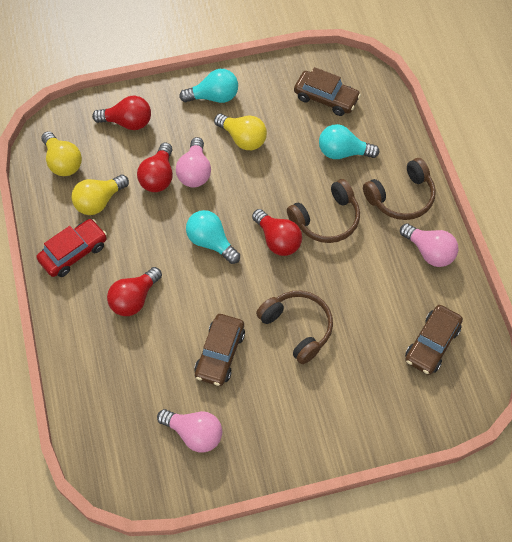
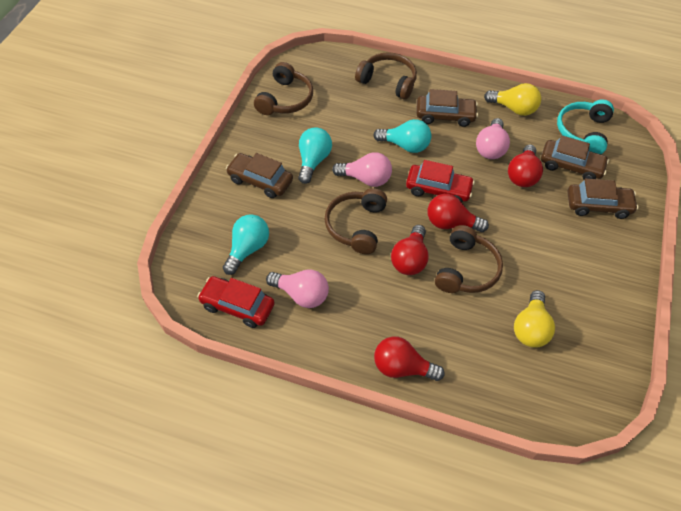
brown car: 3 -> 4
brown headphones: 3 -> 4
red car: 1 -> 2
turquoise headphones: 0 -> 1
yellow light bulb: 3 -> 2

